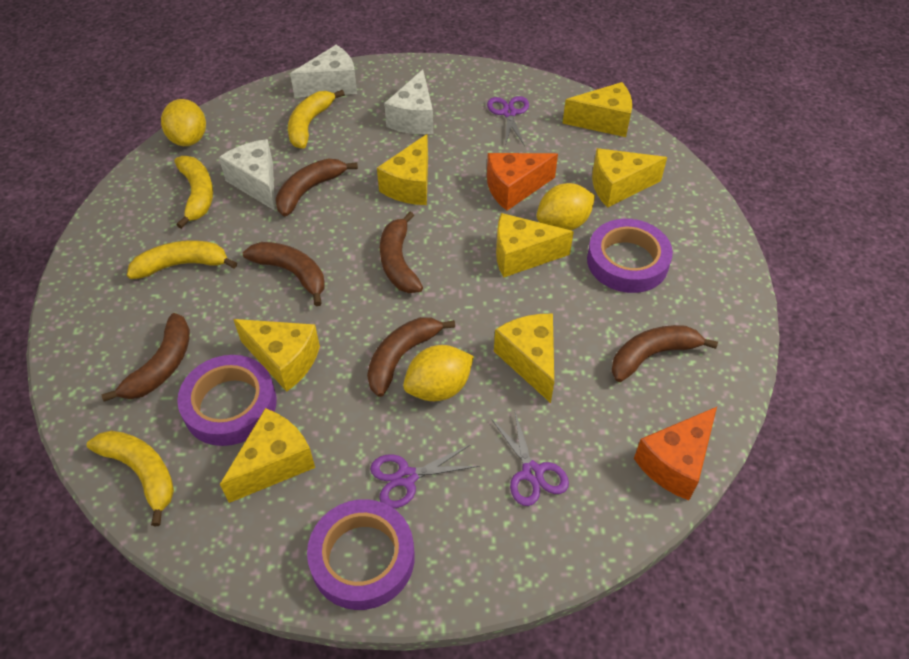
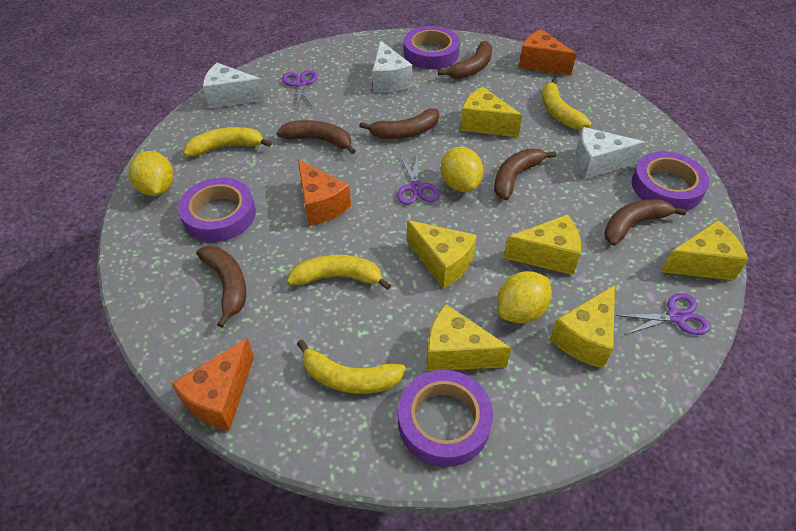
orange cheese: 2 -> 3
purple tape: 3 -> 4
yellow cheese: 7 -> 6

